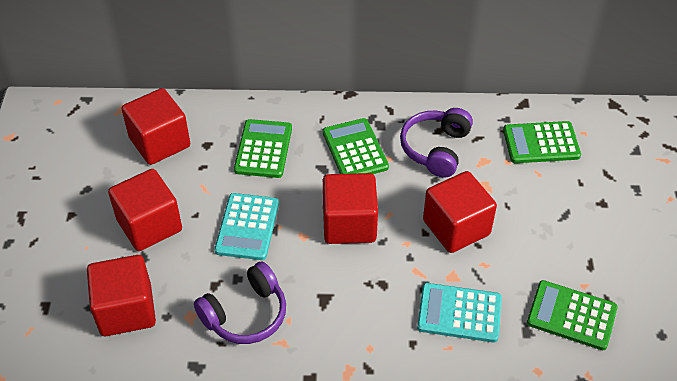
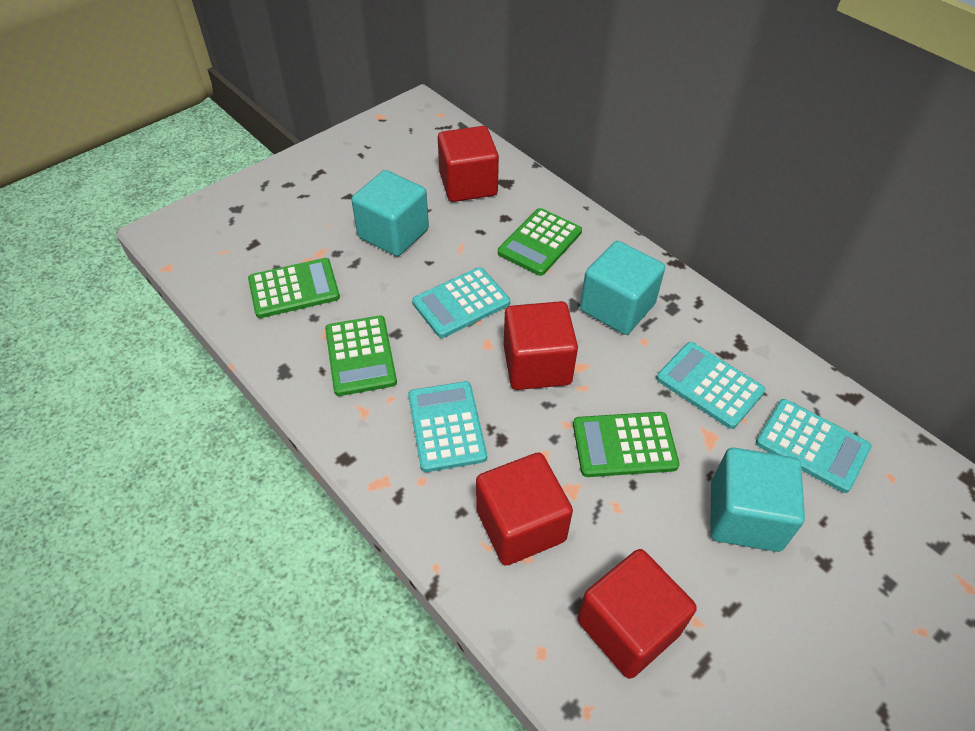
purple headphones: 2 -> 0
red cube: 5 -> 4
turquoise calculator: 2 -> 4
turquoise cube: 0 -> 3

